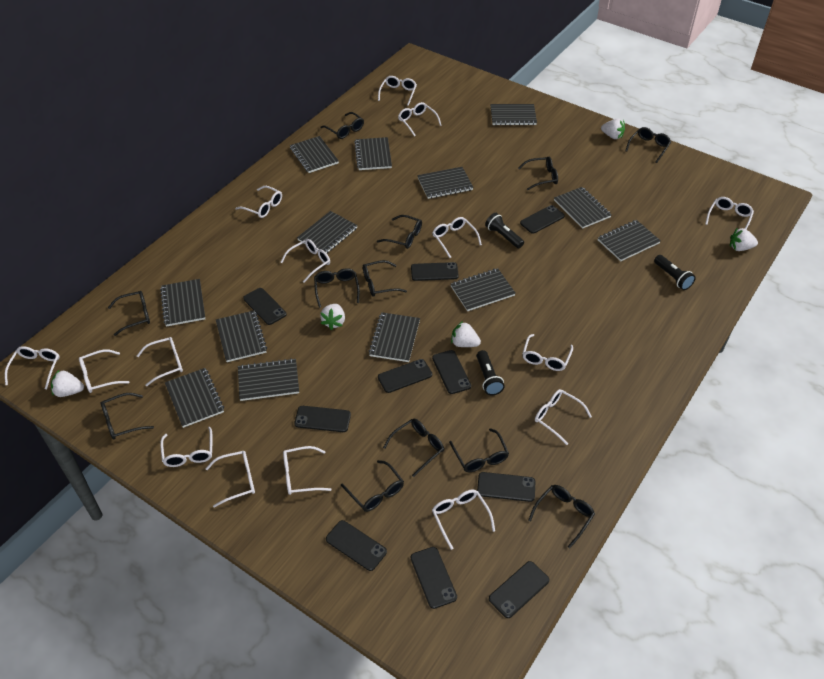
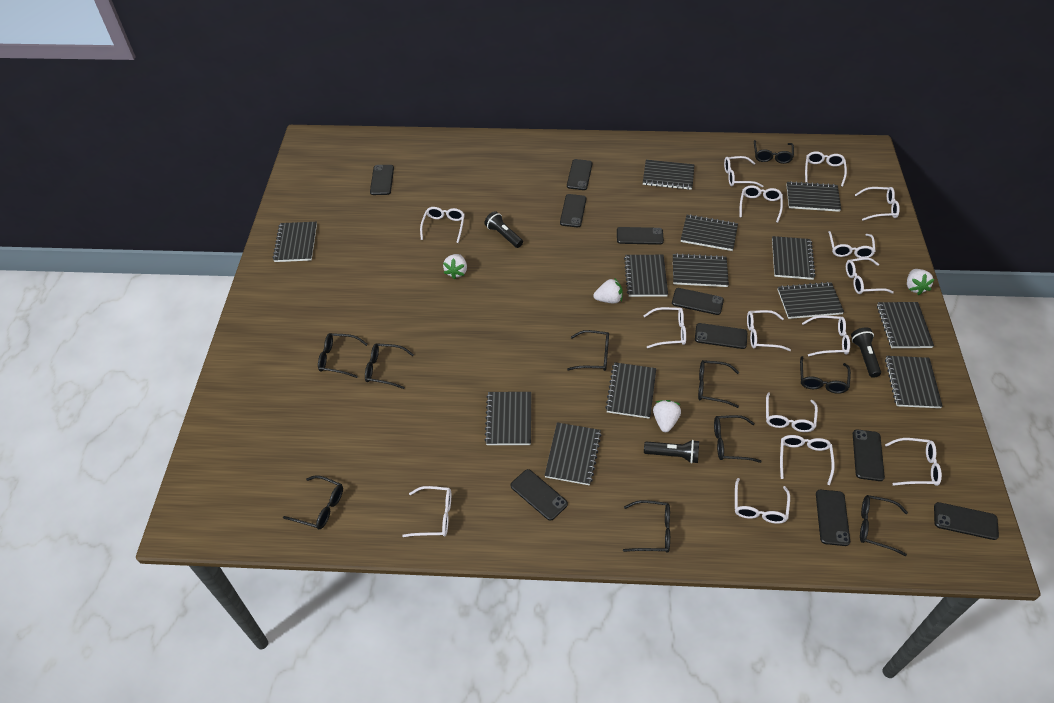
black glasses: 12 -> 10
white strawberry: 5 -> 4

